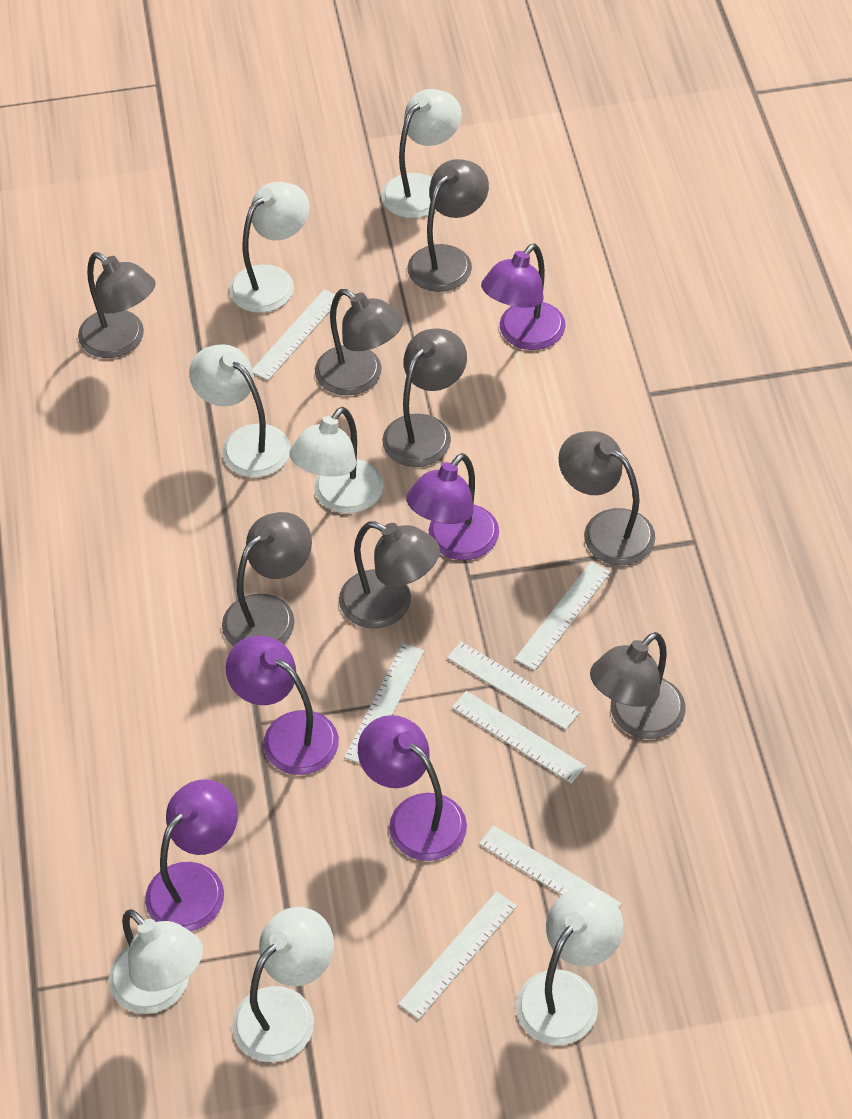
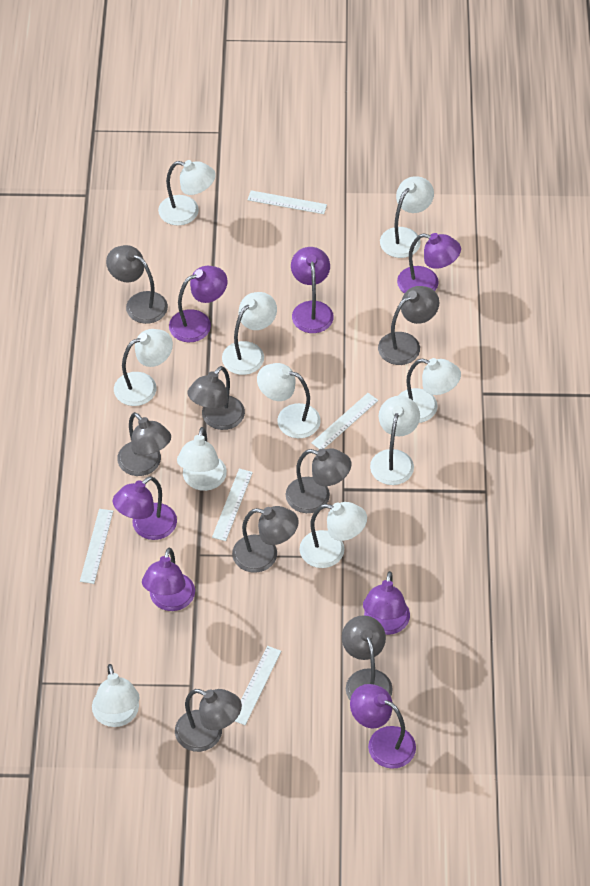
purple lamp: 5 -> 7
white lamp: 7 -> 10
white ruler: 7 -> 5

